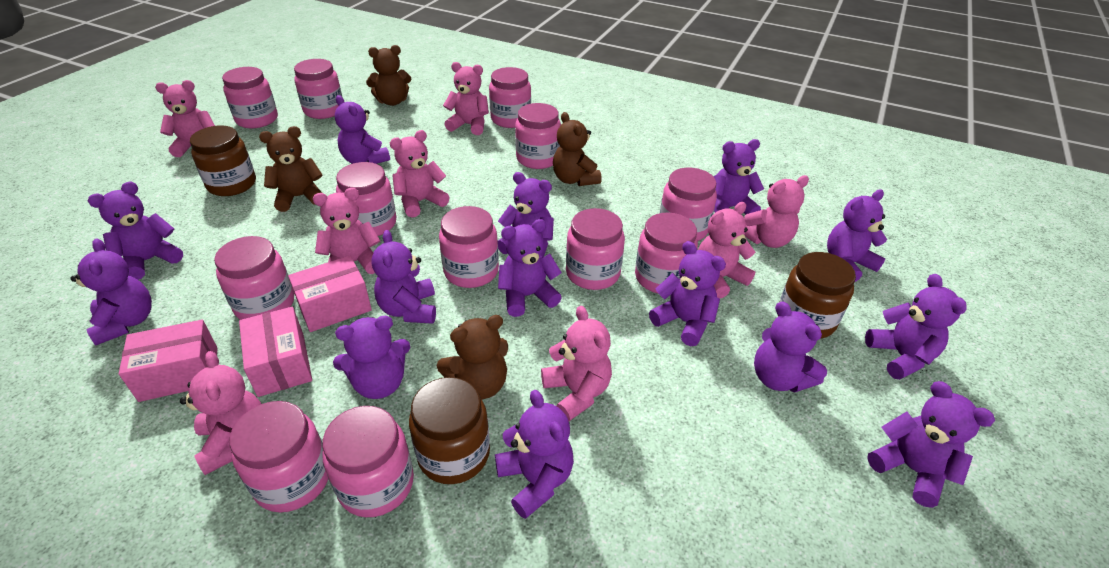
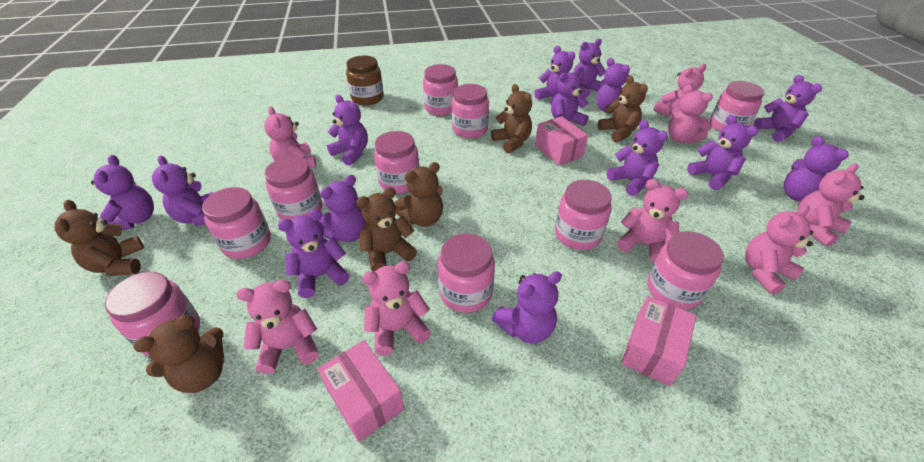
brown jar: 3 -> 1
brown teddy bear: 4 -> 6
pink jar: 12 -> 10

